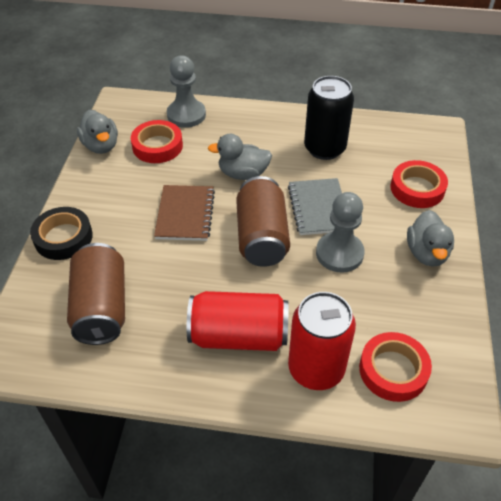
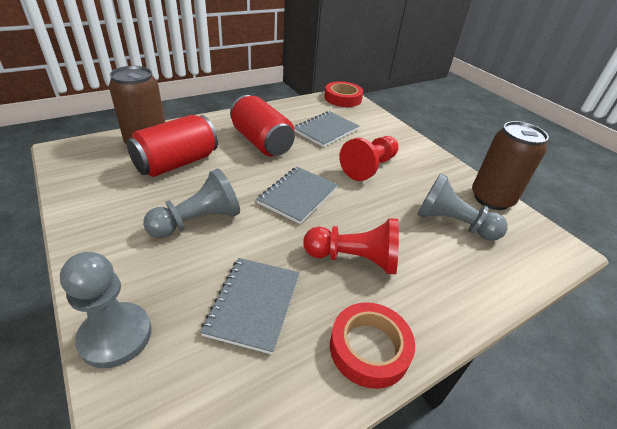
black can: 1 -> 0
black tape: 1 -> 0
brown notebook: 1 -> 0
grey duck: 3 -> 0
grey notebook: 1 -> 3
grey pawn: 2 -> 3
red pawn: 0 -> 2
red tape: 3 -> 2

